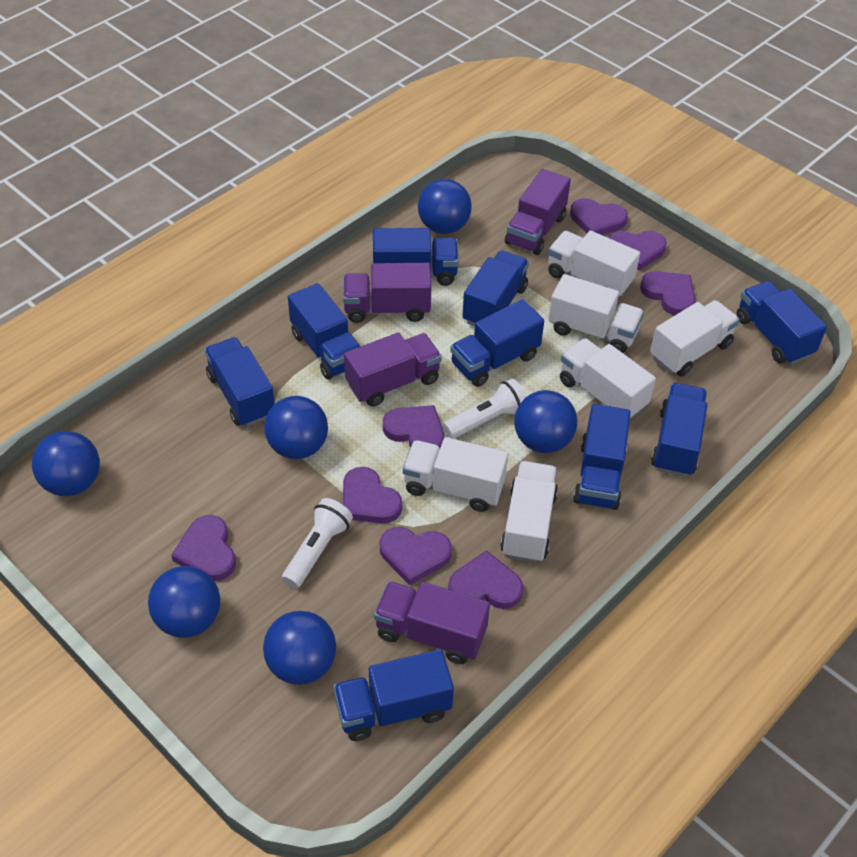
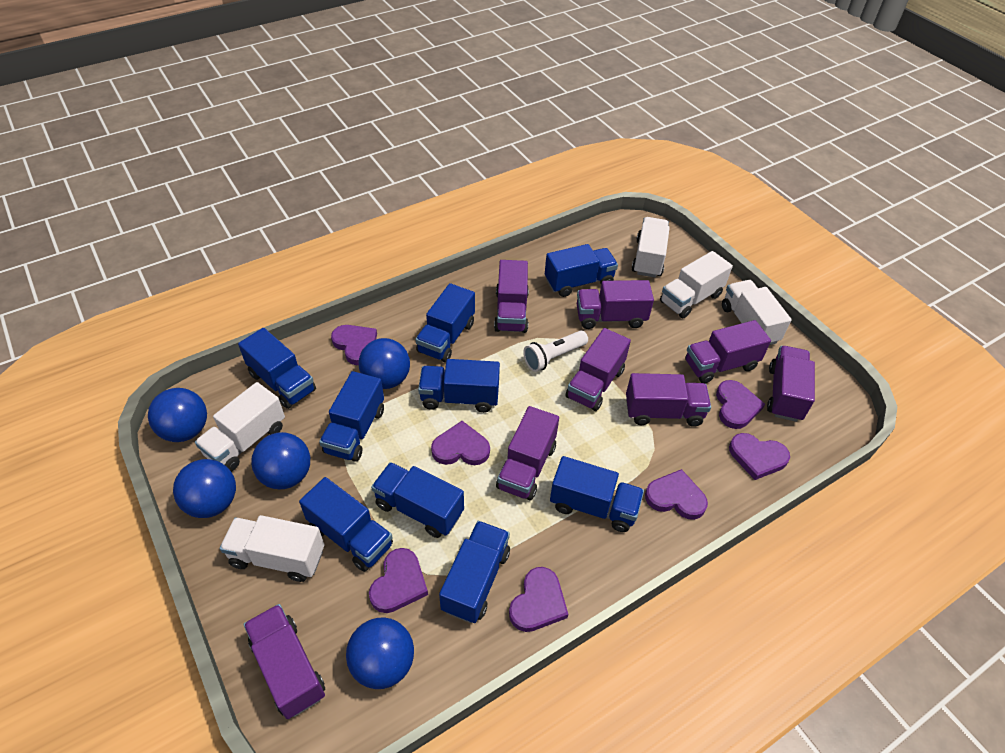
blue ball: 6 -> 5
purple heart: 8 -> 7
purple truck: 4 -> 8
white flashlight: 2 -> 1
white truck: 6 -> 5

